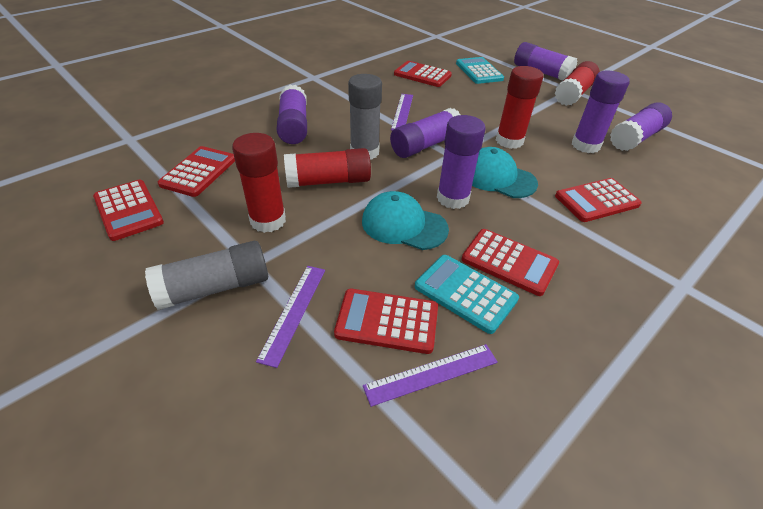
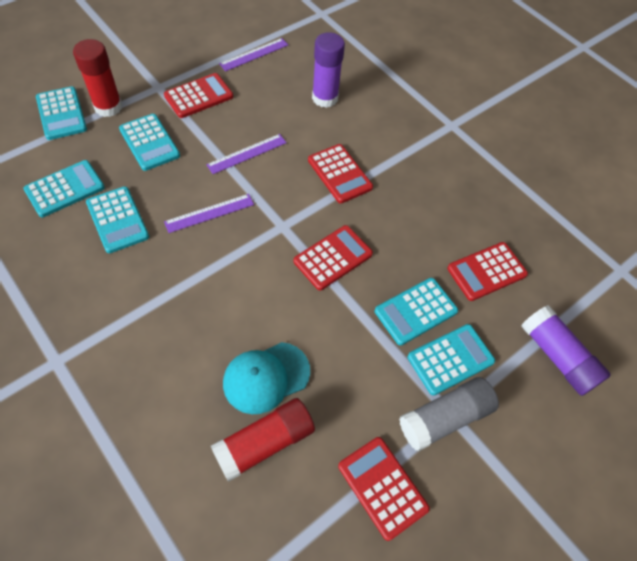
grey glue stick: 2 -> 1
purple glue stick: 6 -> 2
red calculator: 6 -> 5
red glue stick: 4 -> 2
turquoise calculator: 2 -> 6
turquoise cap: 2 -> 1

